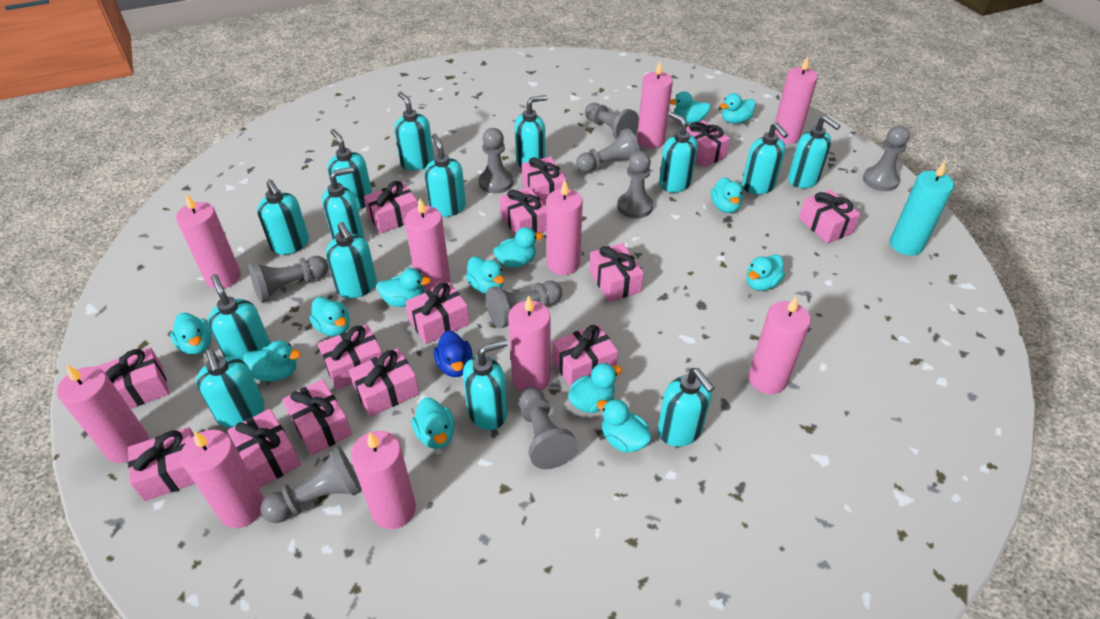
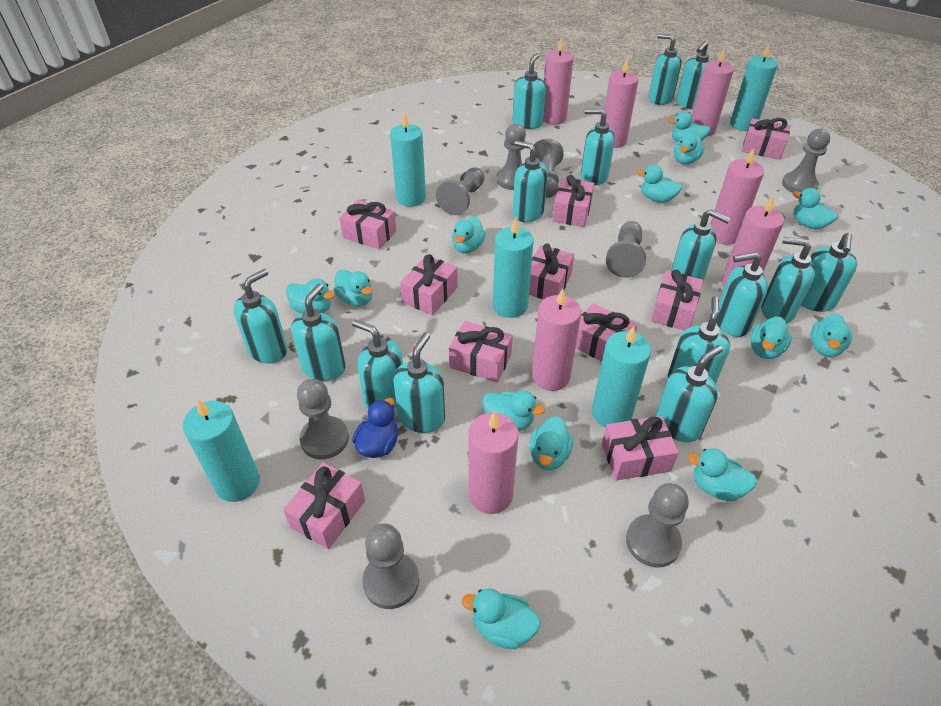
grey pawn: 9 -> 8
pink candle: 10 -> 7
pink gift: 14 -> 10
turquoise candle: 1 -> 5
turquoise soap dispenser: 14 -> 15

